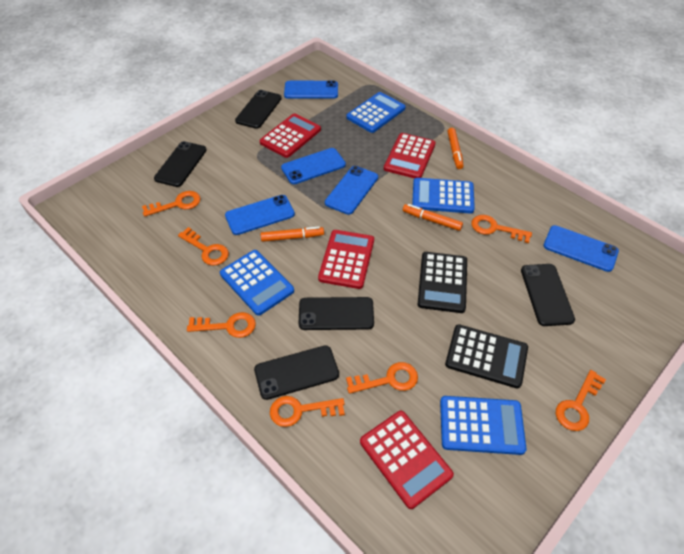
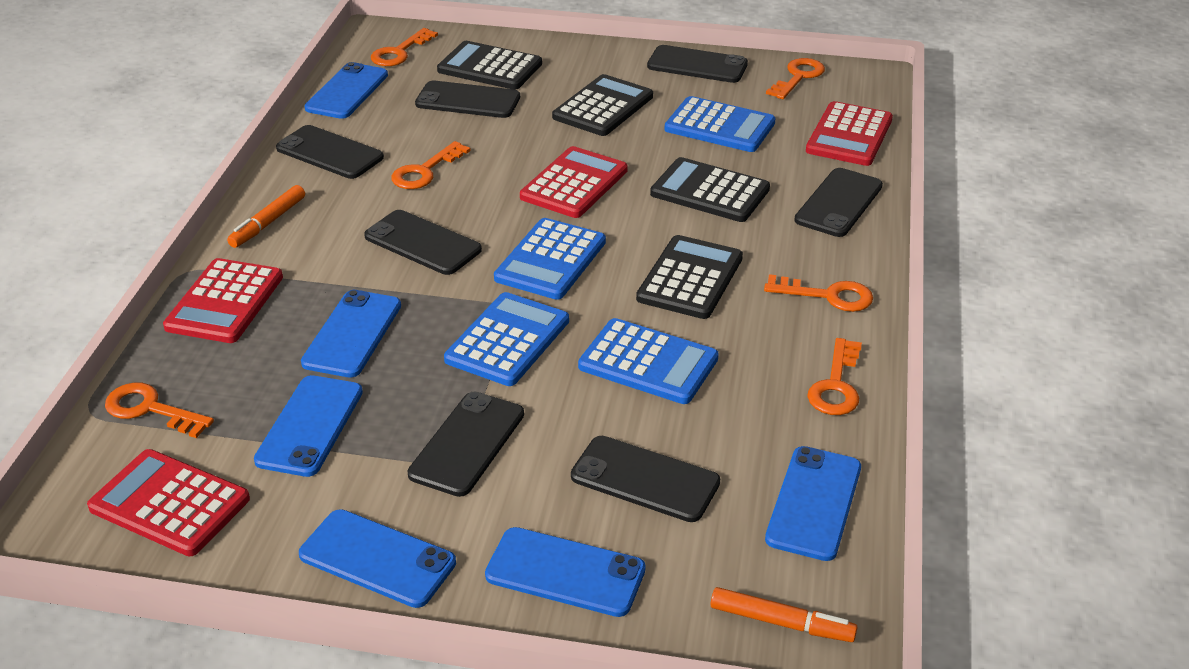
black calculator: 2 -> 4
black phone: 5 -> 7
blue phone: 5 -> 6
orange key: 7 -> 6
orange marker: 3 -> 2

